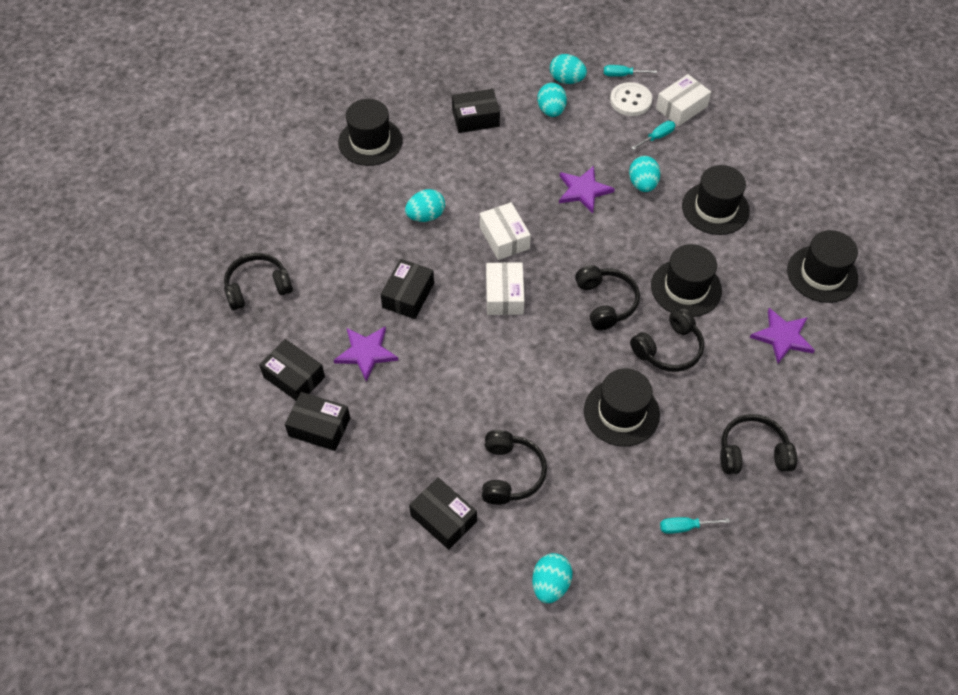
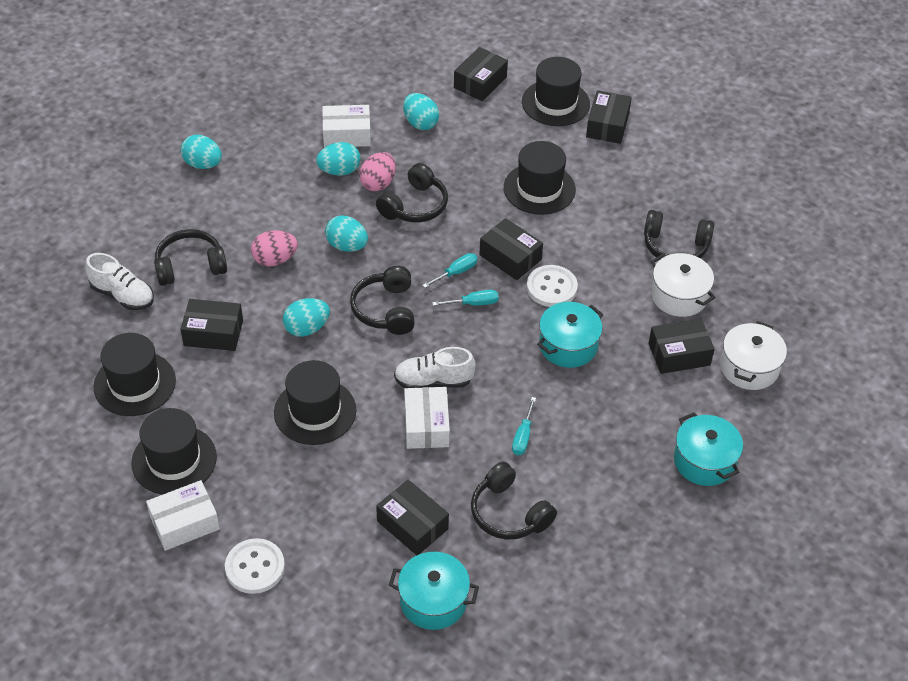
black box: 5 -> 6
pink egg: 0 -> 2
purple star: 3 -> 0
turquoise pot: 0 -> 3
white button: 1 -> 2
white pot: 0 -> 2
white shoe: 0 -> 2

